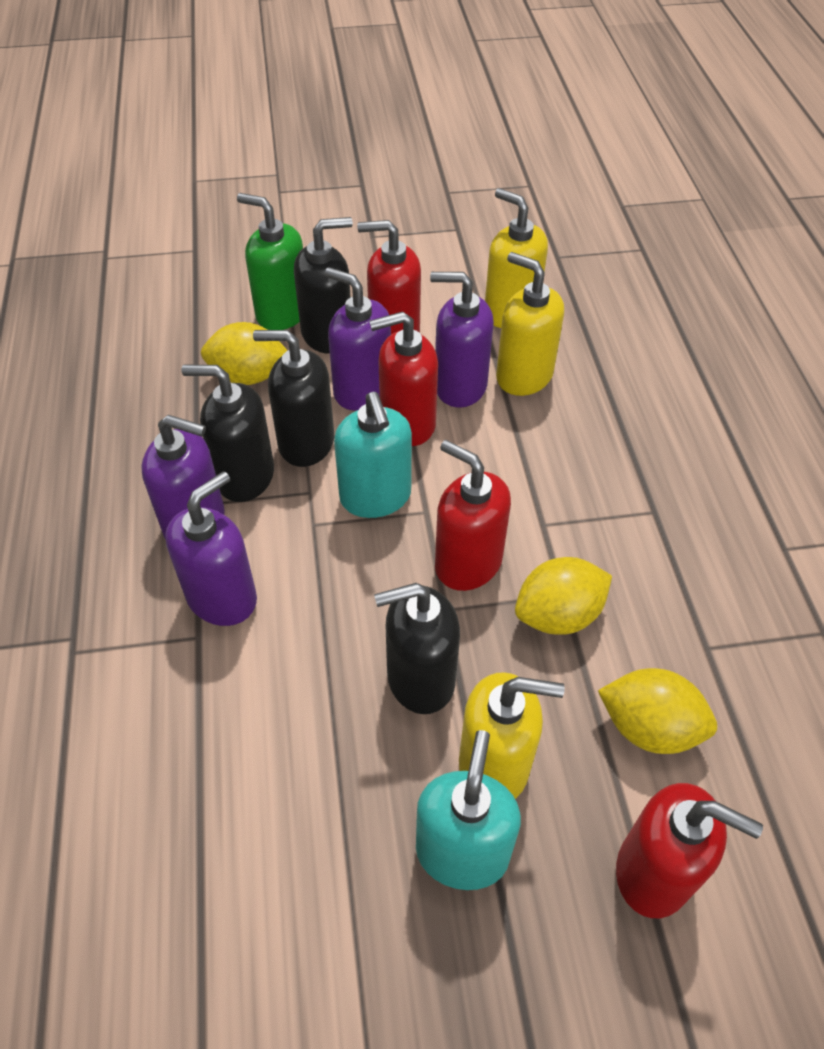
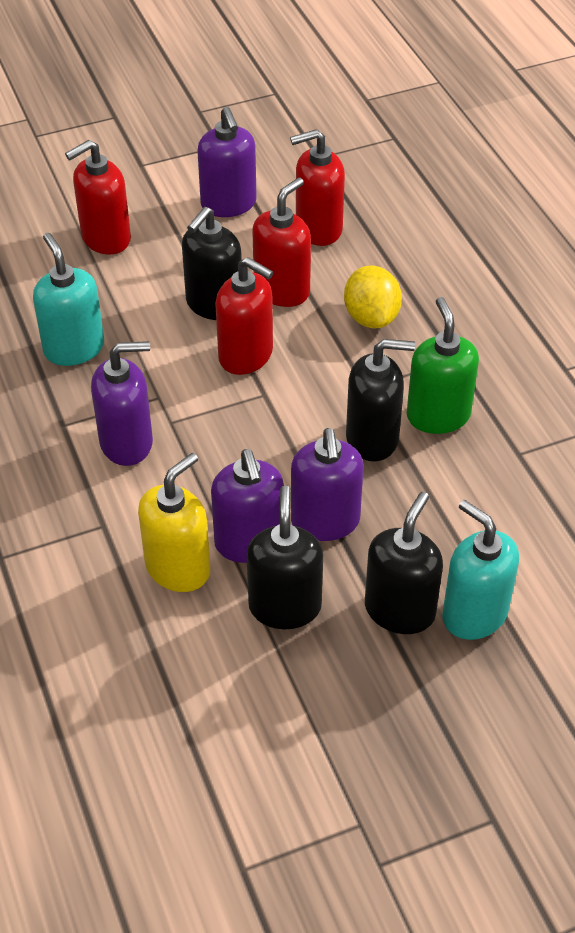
yellow lemon: 3 -> 1
yellow soap dispenser: 3 -> 1

